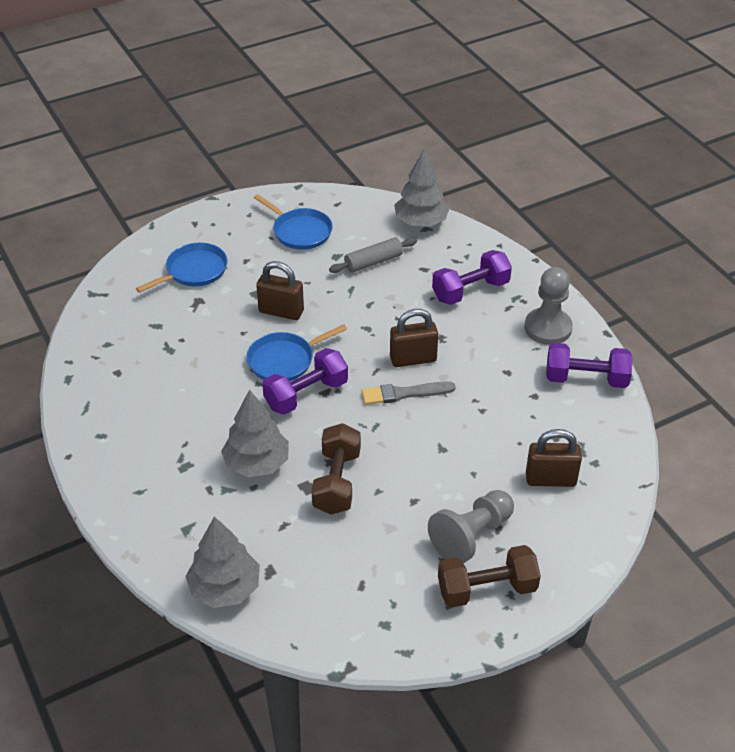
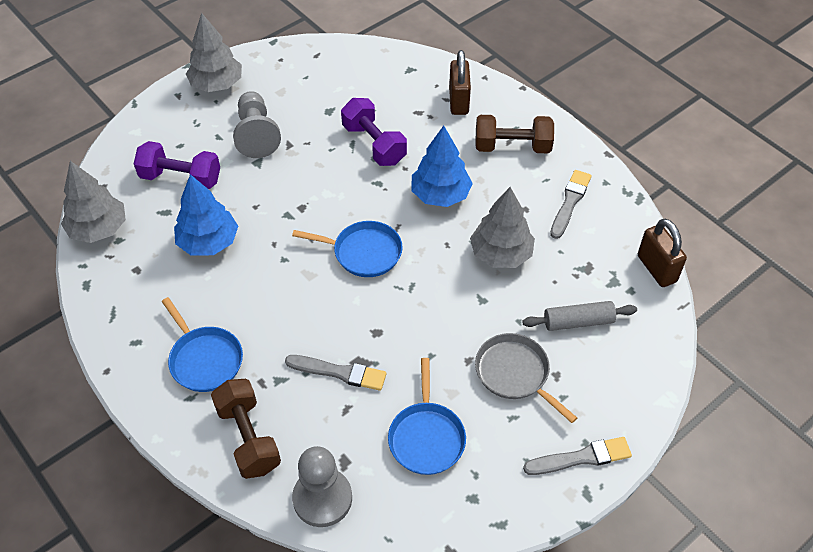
blue tree: 0 -> 2
brown padlock: 3 -> 2
grey brush: 1 -> 3
grey pan: 0 -> 1
purple dumbbell: 3 -> 2

